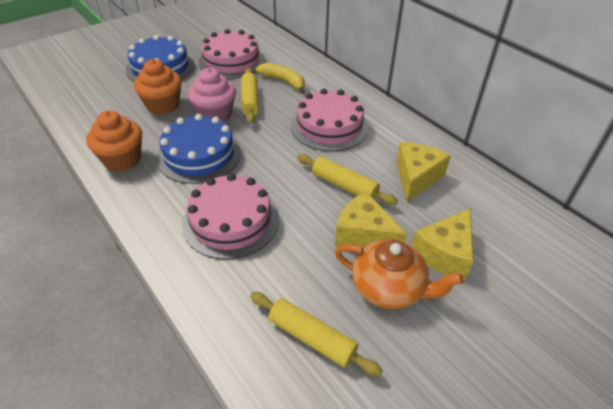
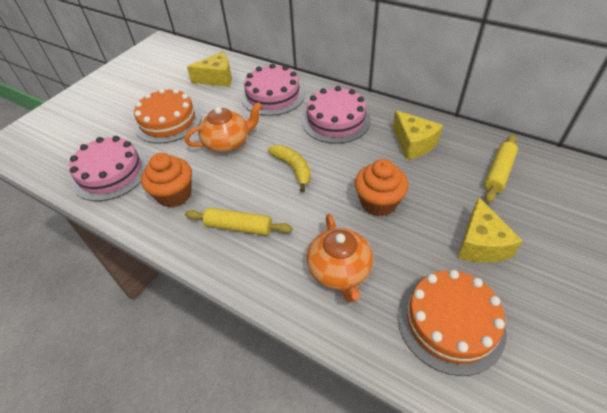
blue cake: 2 -> 0
orange cake: 0 -> 2
orange teapot: 1 -> 2
pink cupcake: 1 -> 0
yellow rolling pin: 3 -> 2

